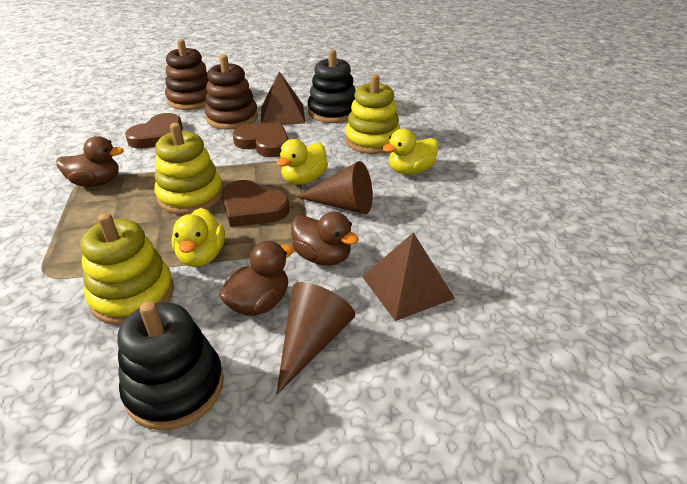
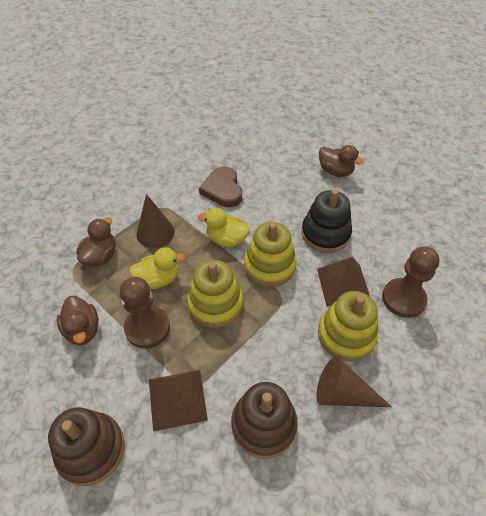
black stacking toy: 2 -> 1
brown heart: 3 -> 1
brown pawn: 0 -> 2
yellow duck: 3 -> 2

